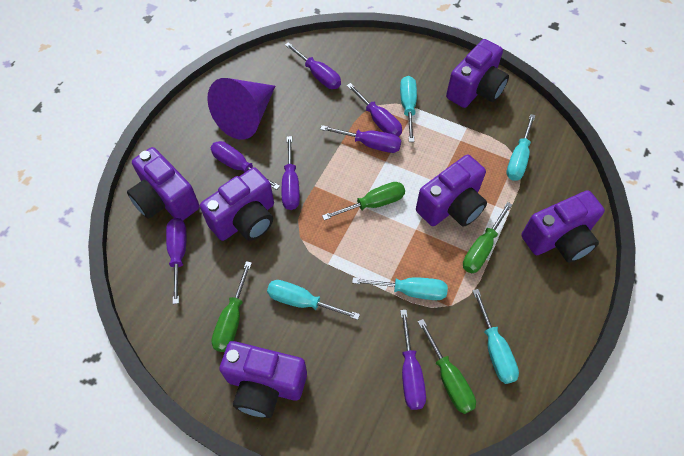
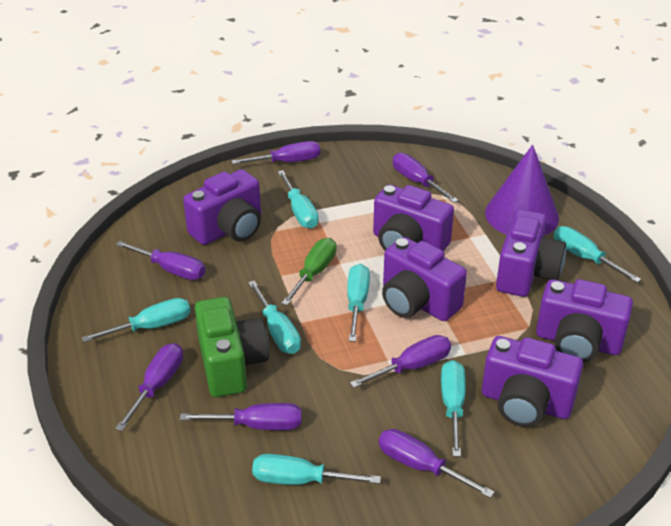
green camera: 0 -> 1
green screwdriver: 4 -> 1
turquoise screwdriver: 5 -> 7

